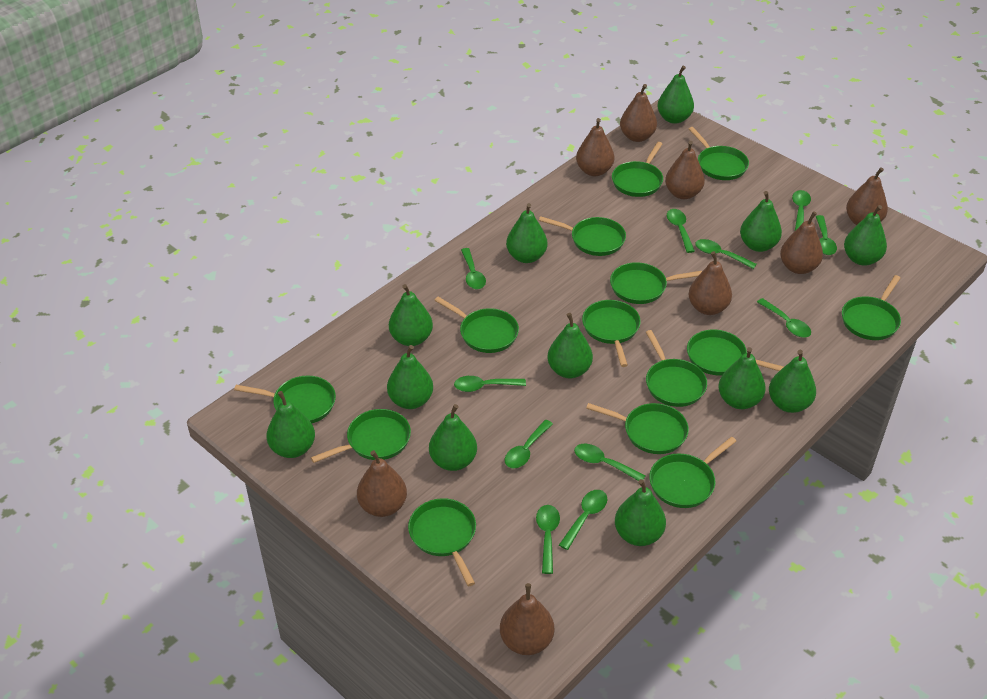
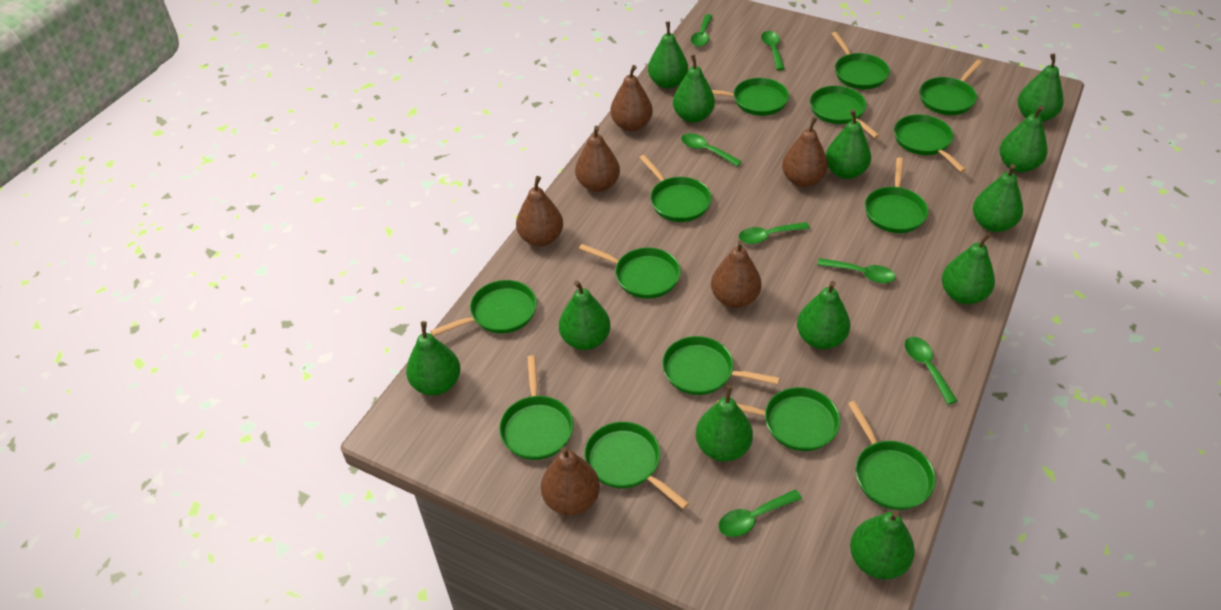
brown pear: 8 -> 6
green spoon: 11 -> 7

